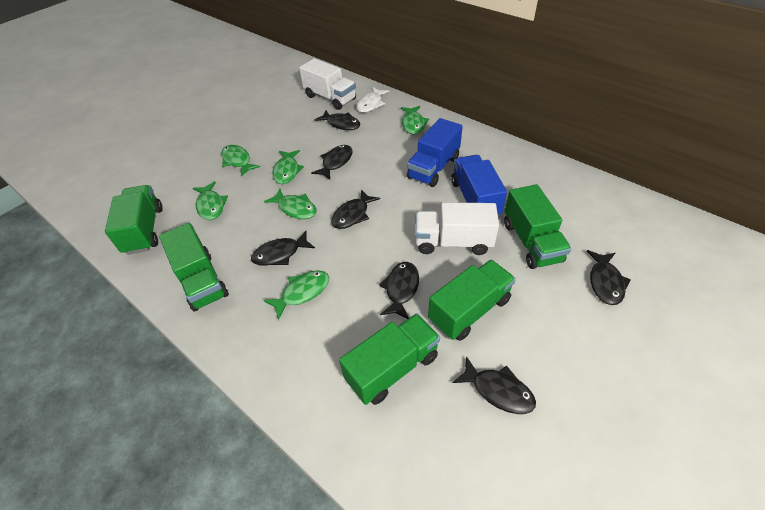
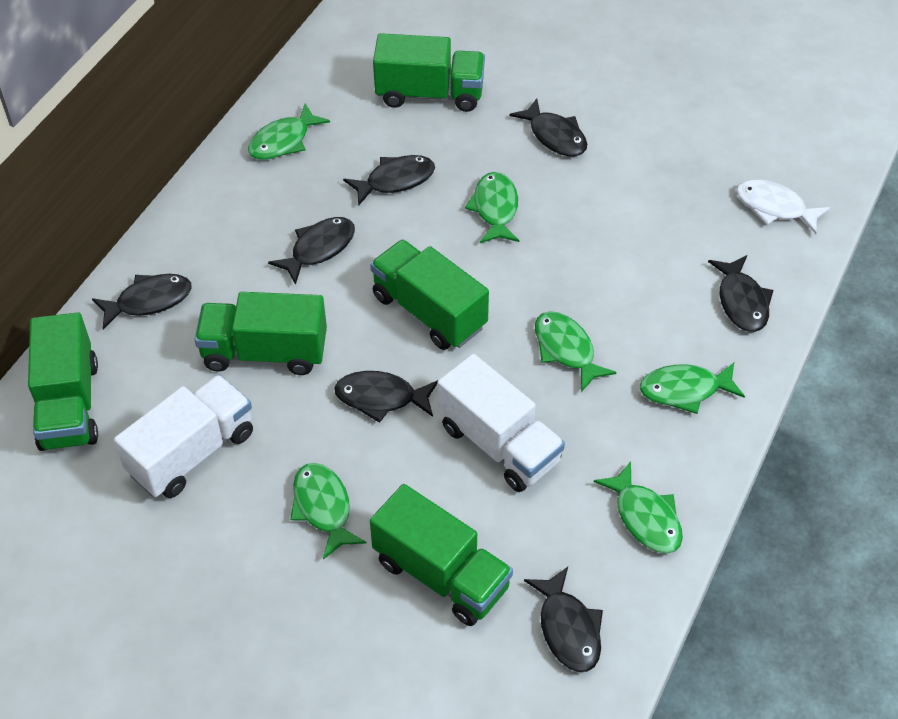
blue truck: 2 -> 0

